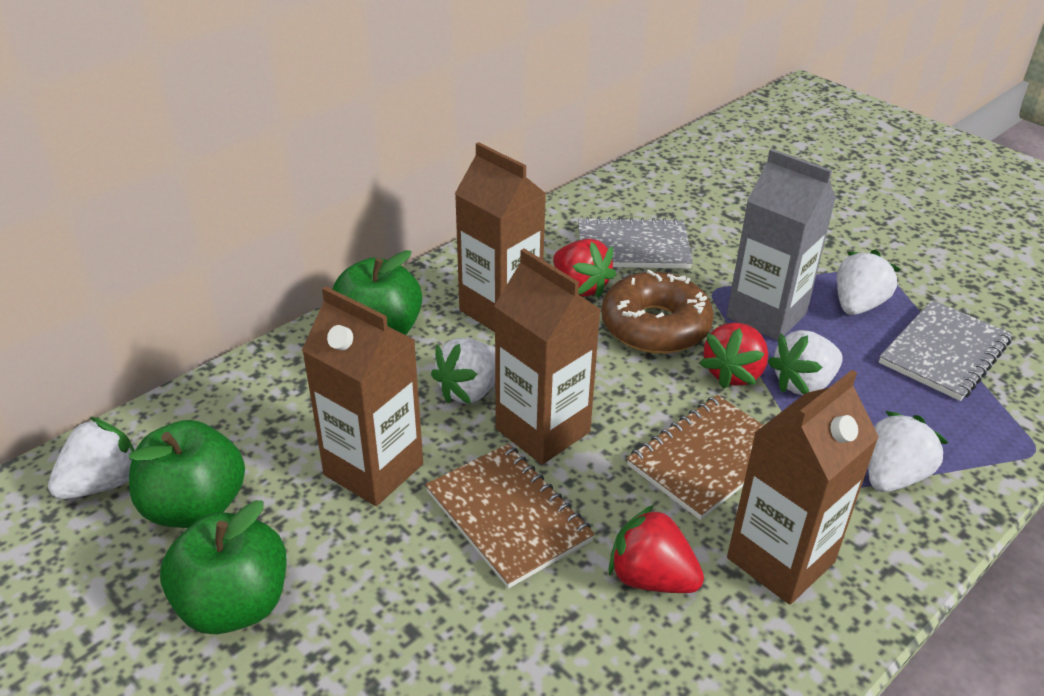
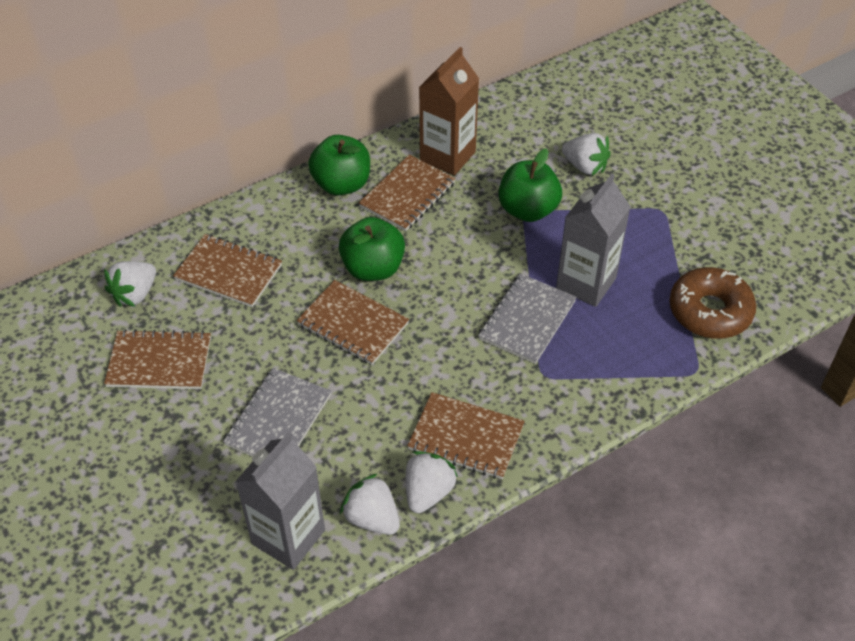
brown carton: 4 -> 1
brown notebook: 2 -> 5
grey carton: 1 -> 2
red strawberry: 3 -> 0
white strawberry: 5 -> 4

